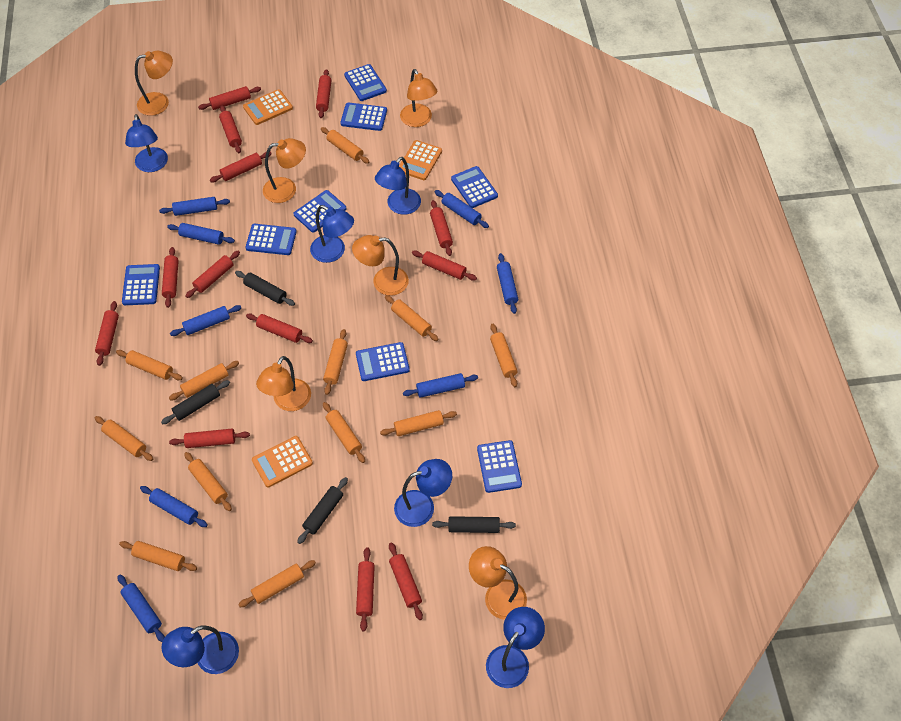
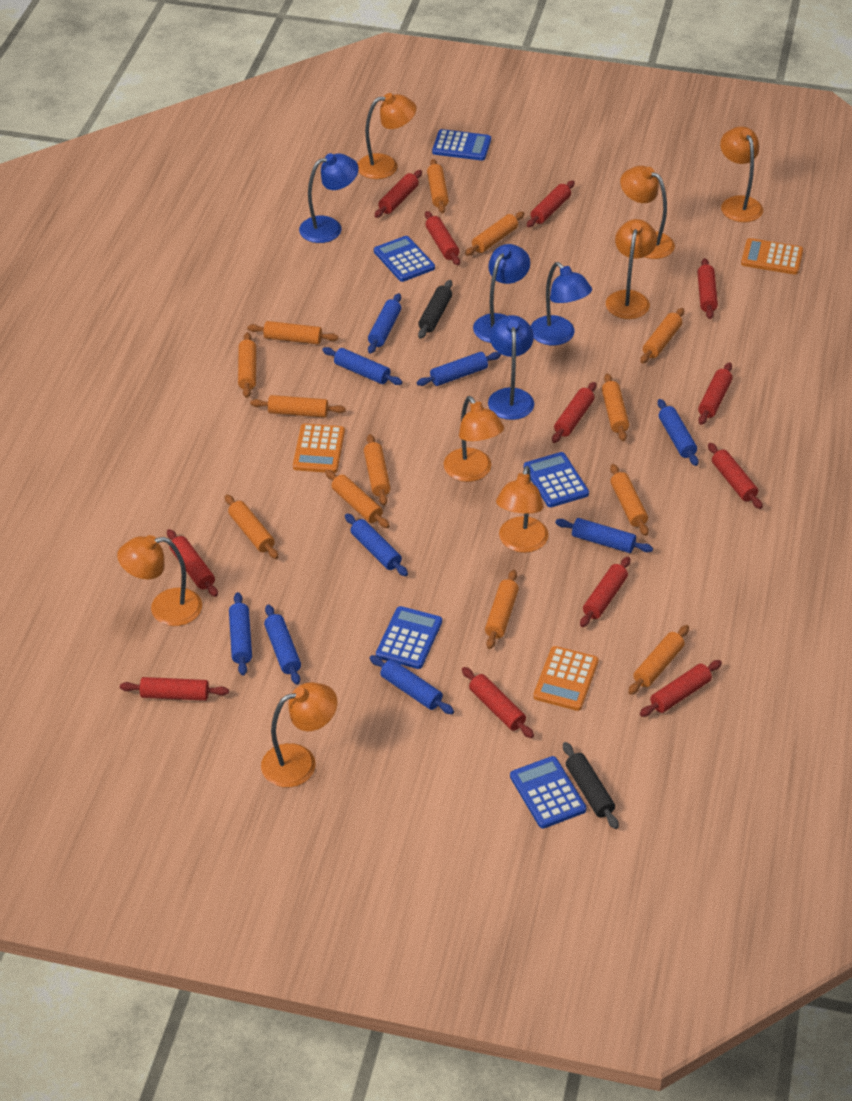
black rolling pin: 4 -> 2
blue calculator: 8 -> 5
blue lamp: 6 -> 4
blue rolling pin: 8 -> 9
orange lamp: 6 -> 8
orange rolling pin: 12 -> 13
red rolling pin: 13 -> 12

